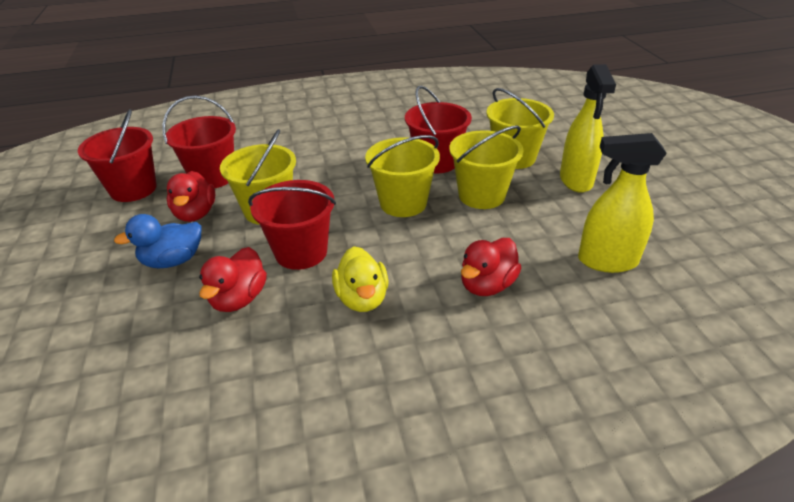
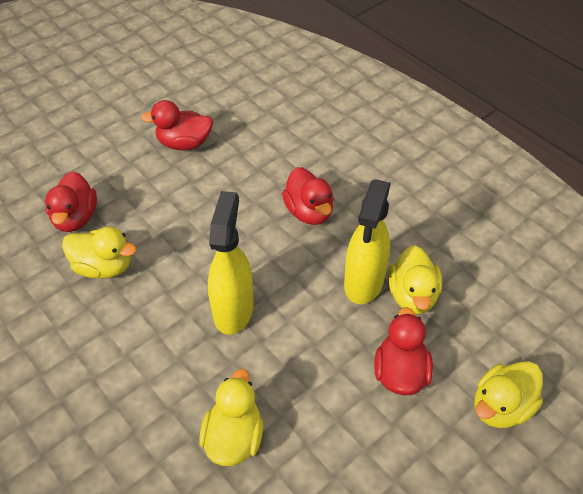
blue duck: 1 -> 0
red bucket: 4 -> 0
red duck: 3 -> 4
yellow bucket: 4 -> 0
yellow duck: 1 -> 4

